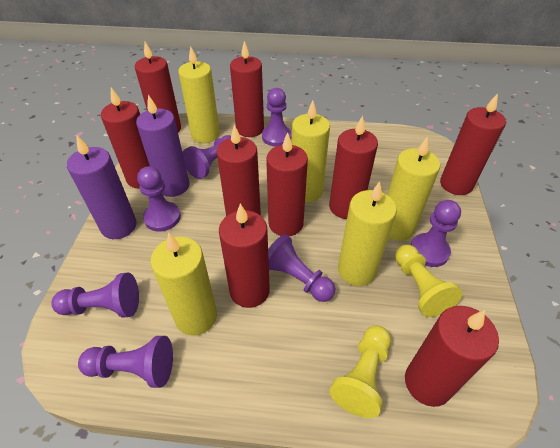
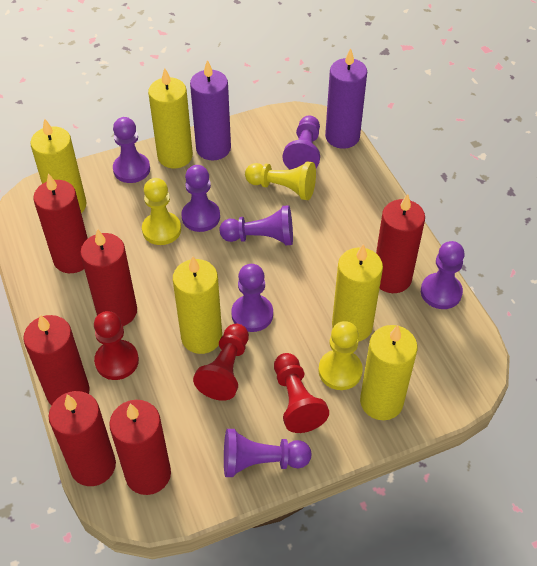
red candle: 9 -> 6
red pawn: 0 -> 3
yellow pawn: 2 -> 3

